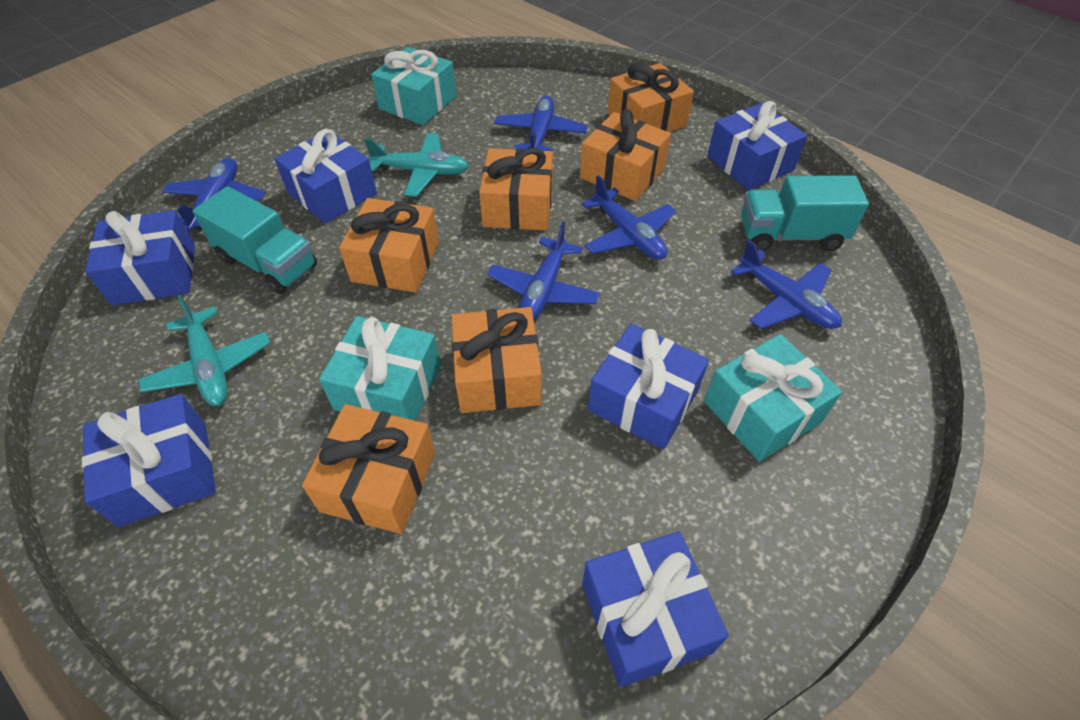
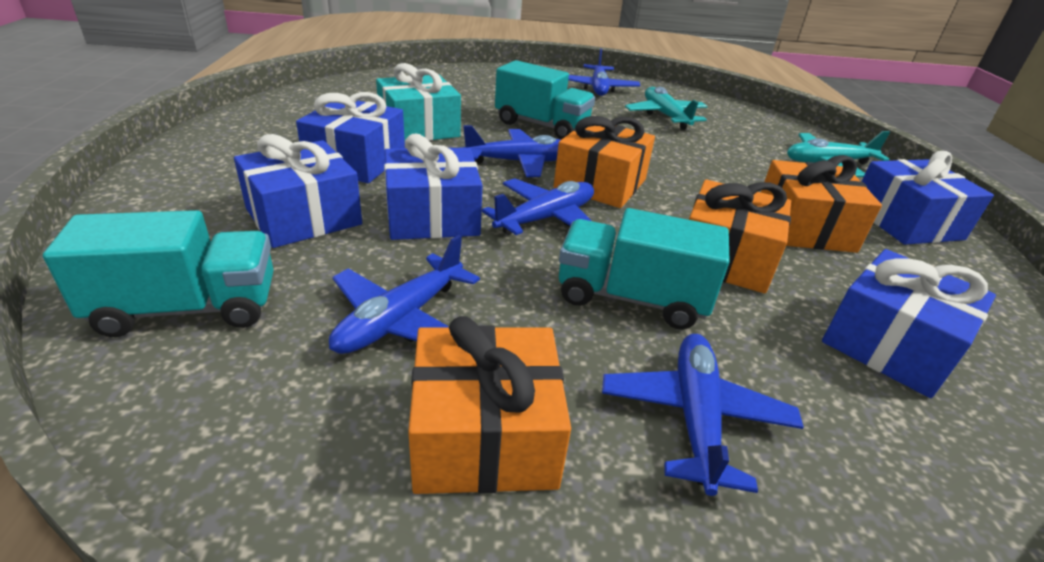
blue gift: 6 -> 5
orange gift: 6 -> 4
turquoise gift: 3 -> 1
turquoise truck: 2 -> 3

